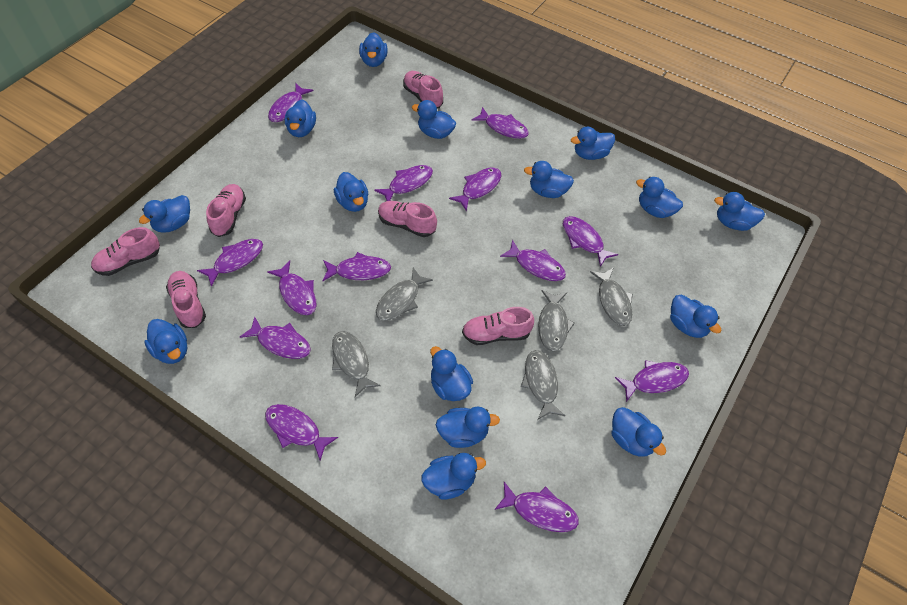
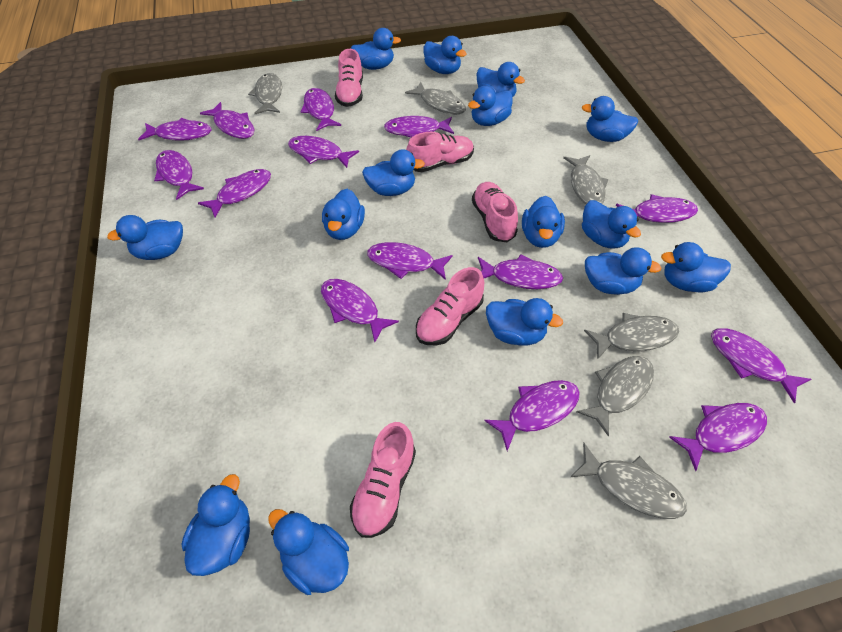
grey fish: 5 -> 6
pink shoe: 6 -> 5
purple fish: 13 -> 14

